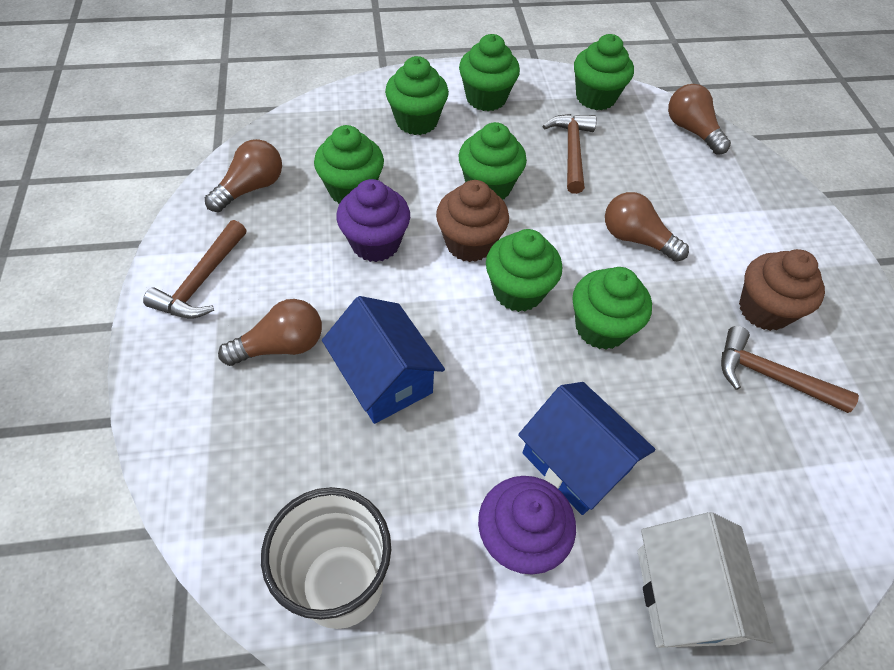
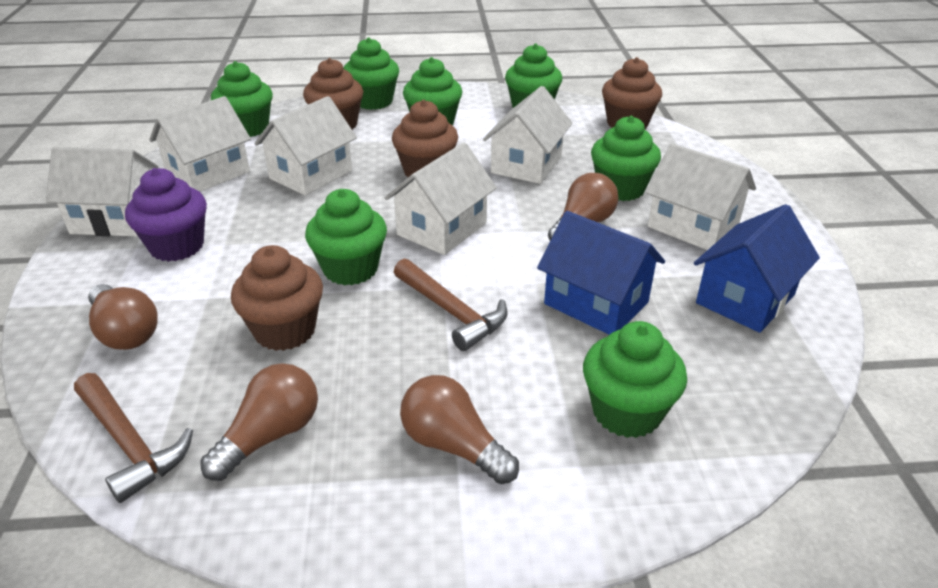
brown cupcake: 2 -> 4
brown hammer: 3 -> 2
purple cupcake: 2 -> 1
white cup: 1 -> 0
white house: 1 -> 6

